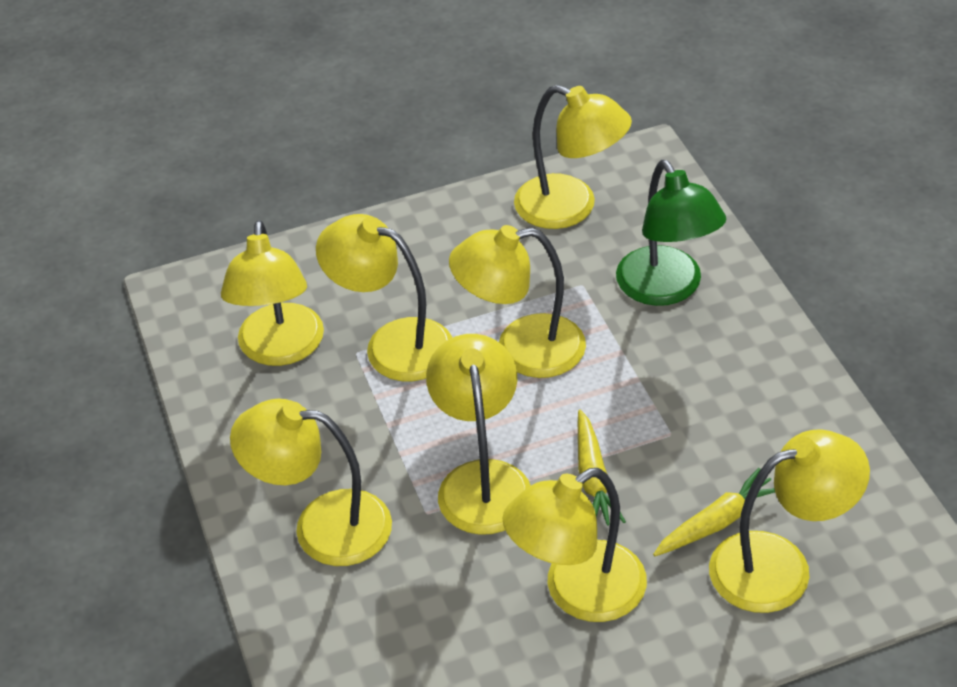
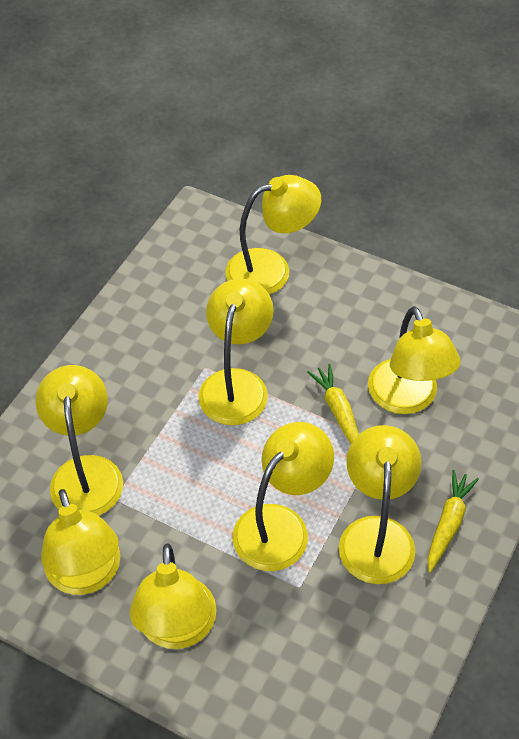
green lamp: 1 -> 0

